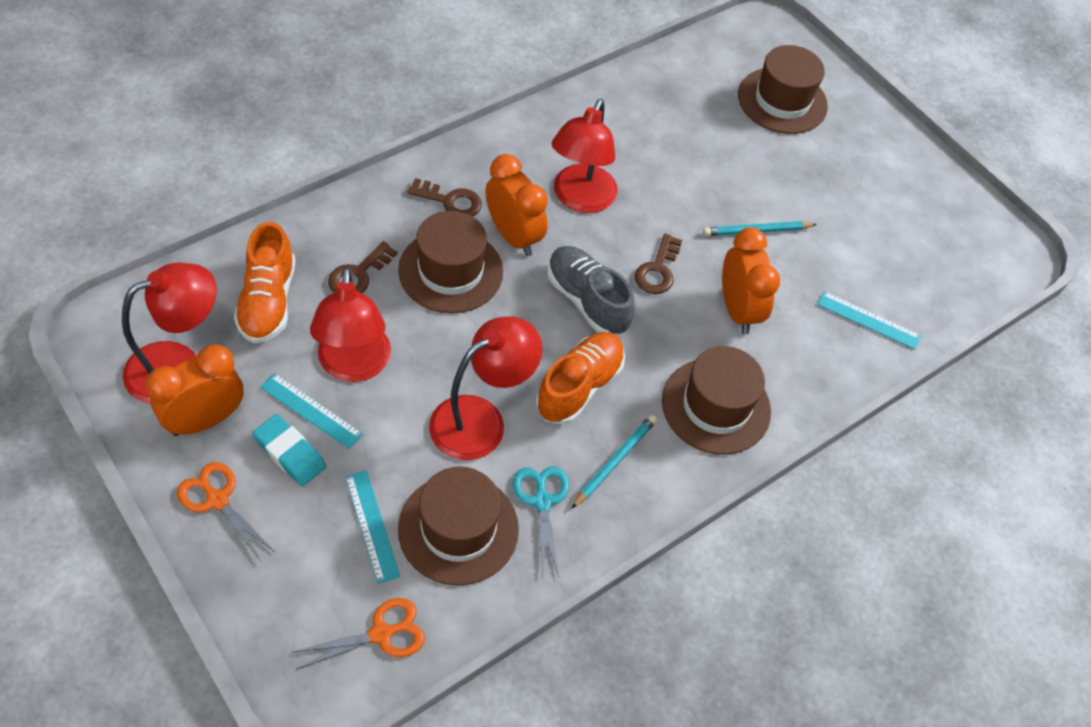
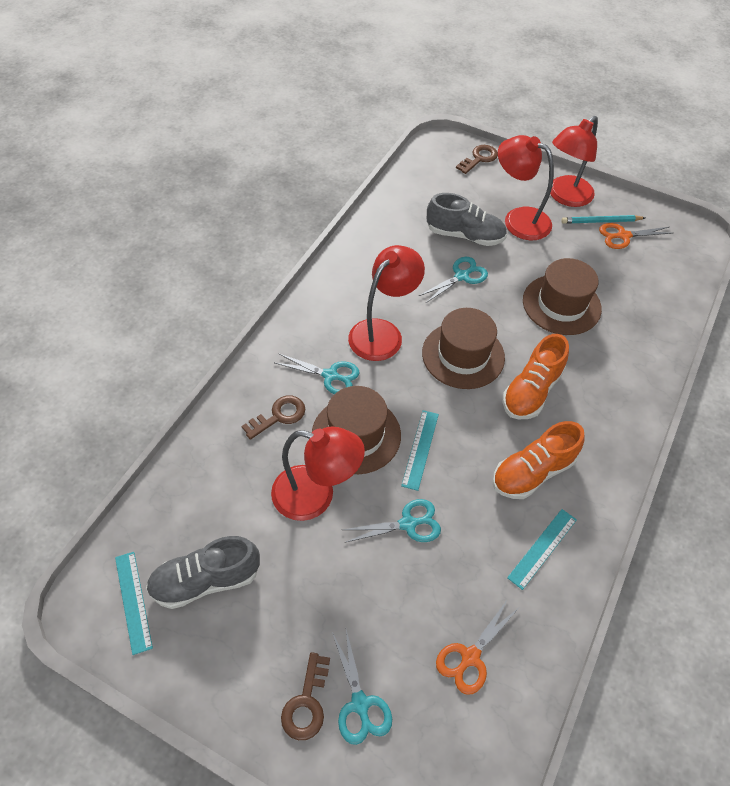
brown hat: 4 -> 3
grey shoe: 1 -> 2
orange clock: 3 -> 0
turquoise eraser: 1 -> 0
turquoise pencil: 2 -> 1
turquoise scissors: 1 -> 4

